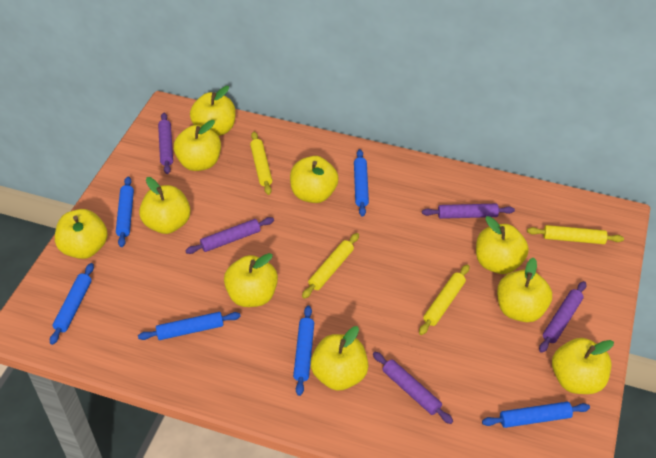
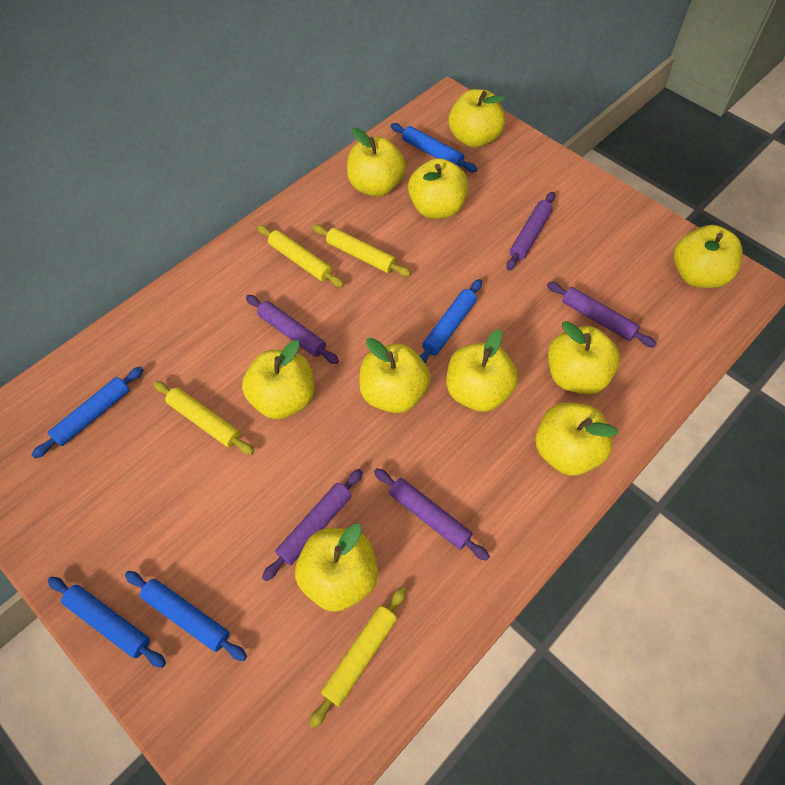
blue rolling pin: 6 -> 5

